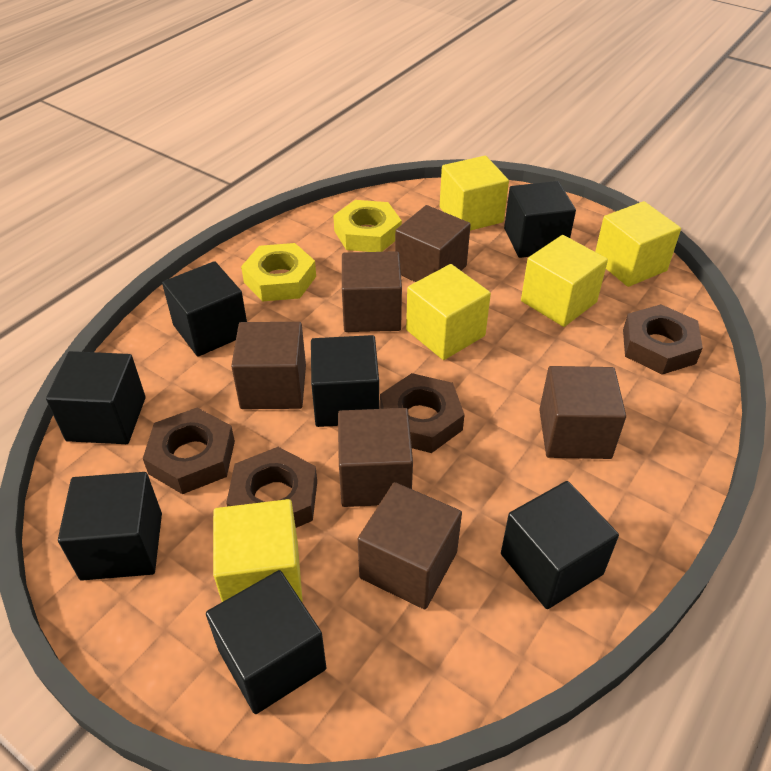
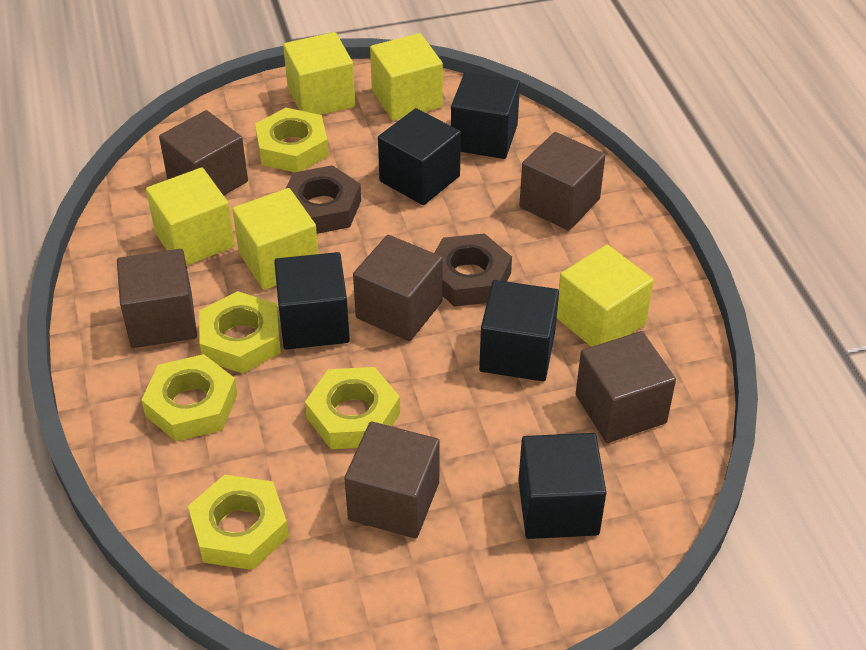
black cube: 7 -> 5
brown nut: 4 -> 2
yellow nut: 2 -> 5

